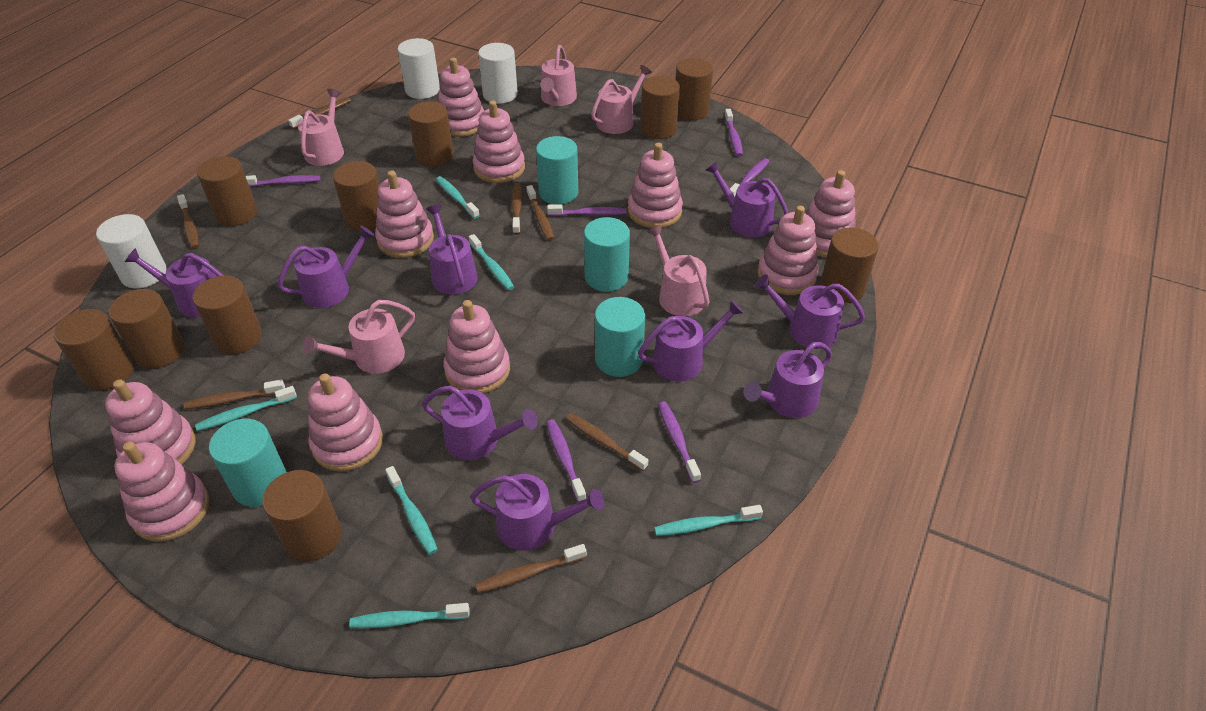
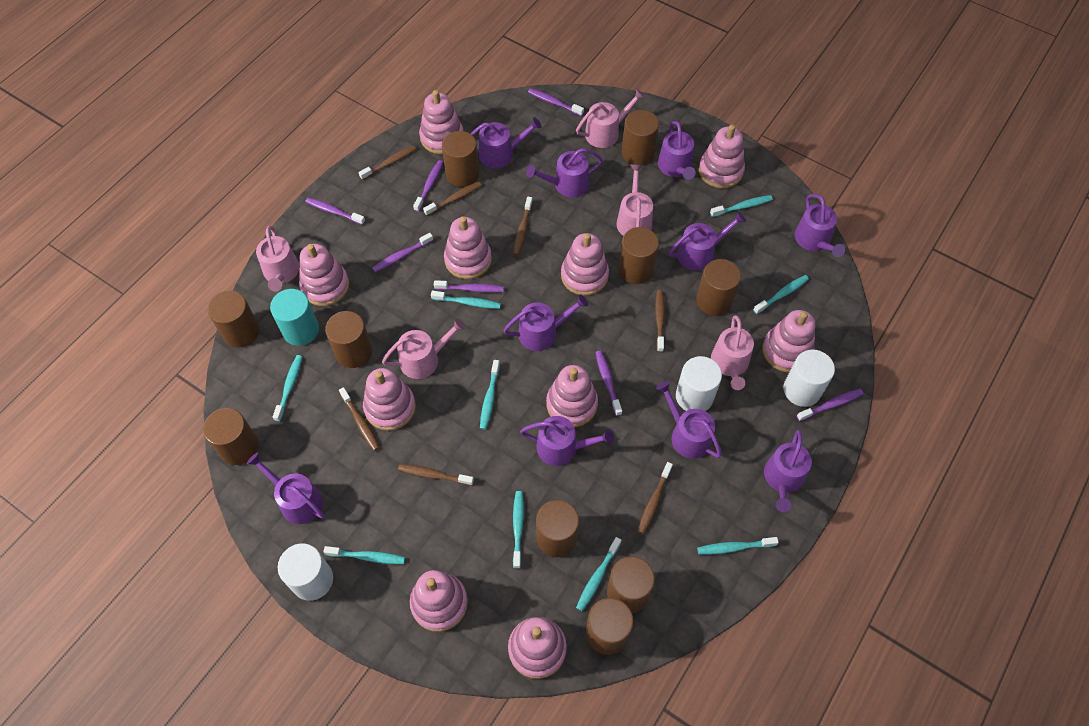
purple toothbrush: 6 -> 7
purple watering can: 9 -> 10
turquoise cylinder: 4 -> 1
turquoise toothbrush: 6 -> 9

